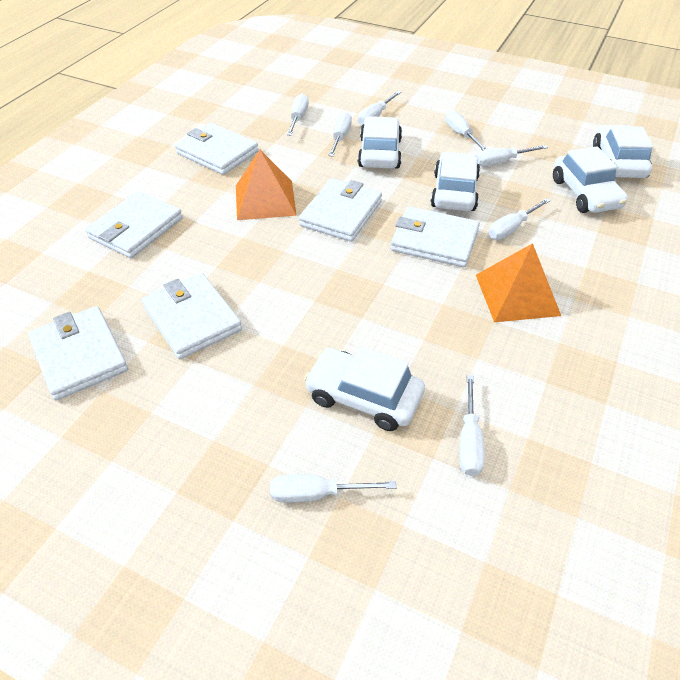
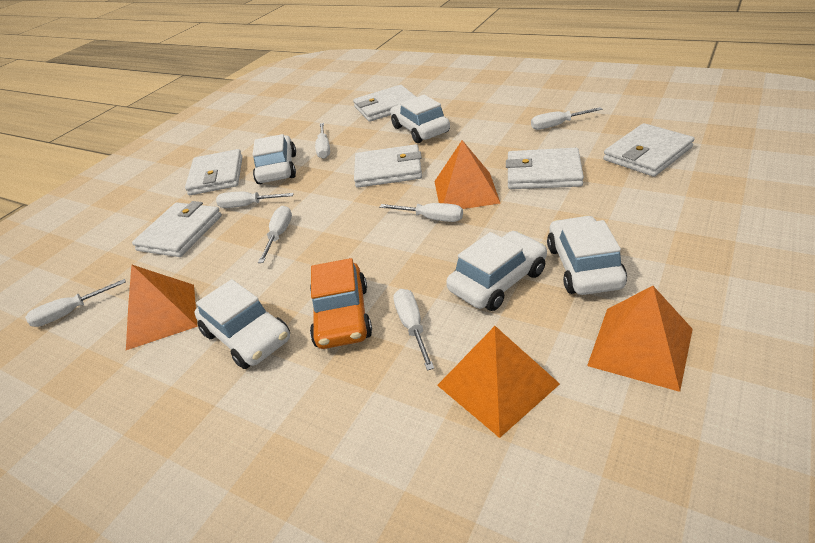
orange car: 0 -> 1
orange pyramid: 2 -> 4
white screwdriver: 8 -> 7

